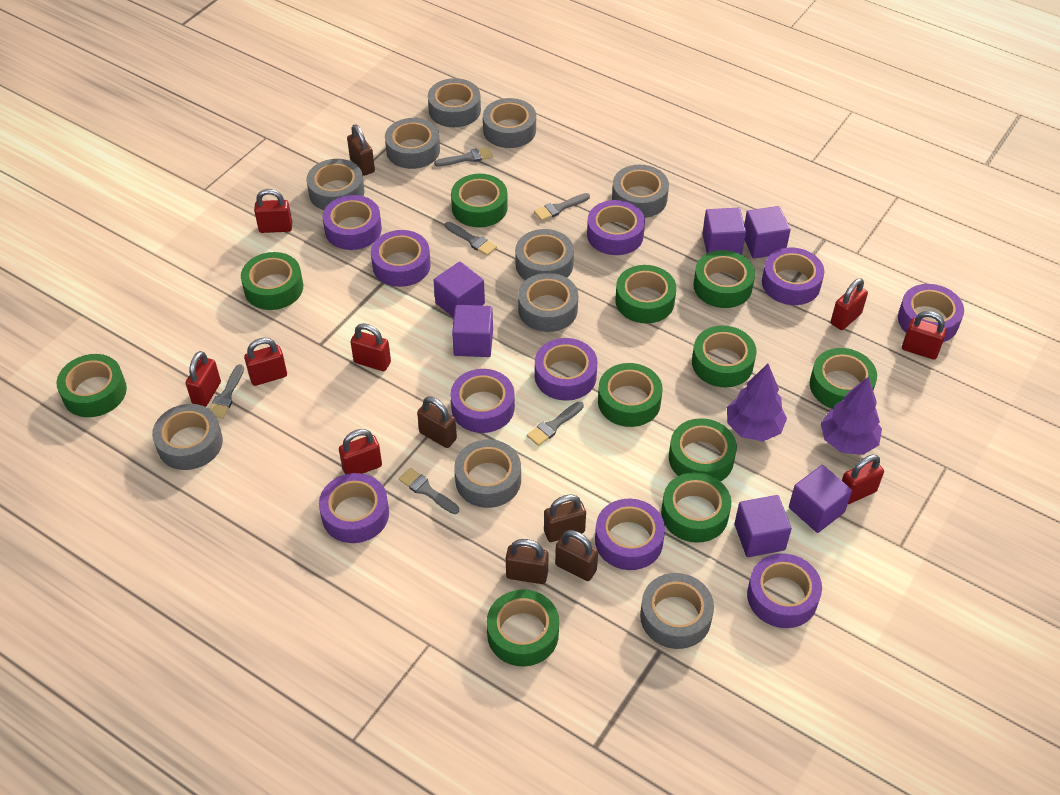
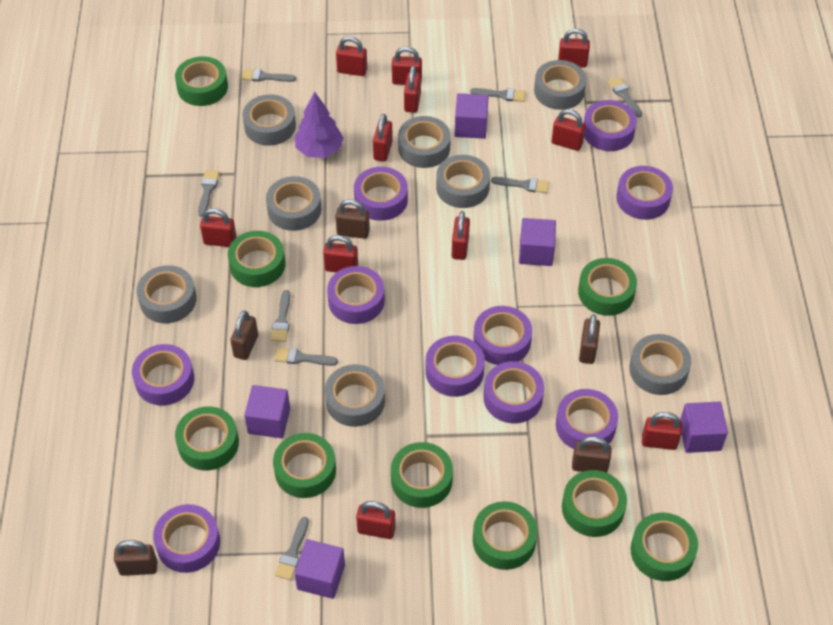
green tape: 11 -> 9
grey brush: 6 -> 8
grey tape: 10 -> 8
purple cube: 6 -> 5
purple tree: 2 -> 1
red padlock: 8 -> 11

